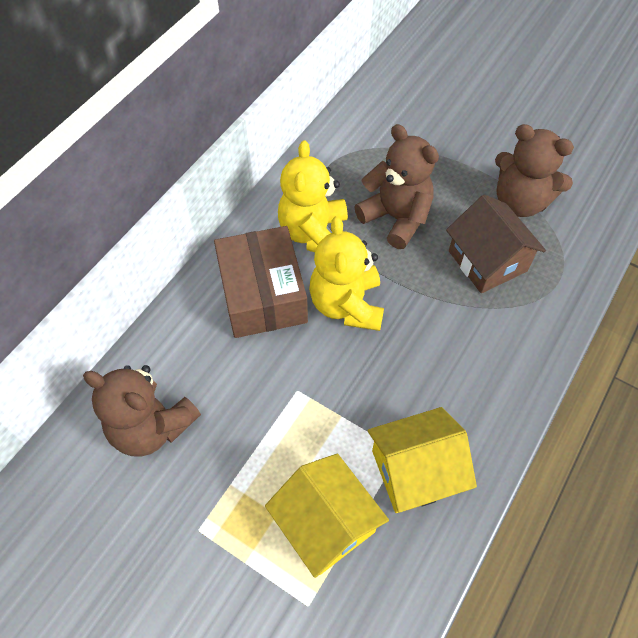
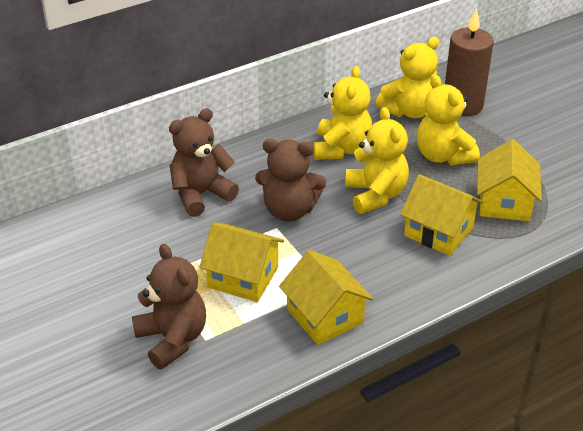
brown box: 1 -> 0
brown candle: 0 -> 1
brown house: 1 -> 0
yellow house: 2 -> 4
yellow teddy bear: 2 -> 4

